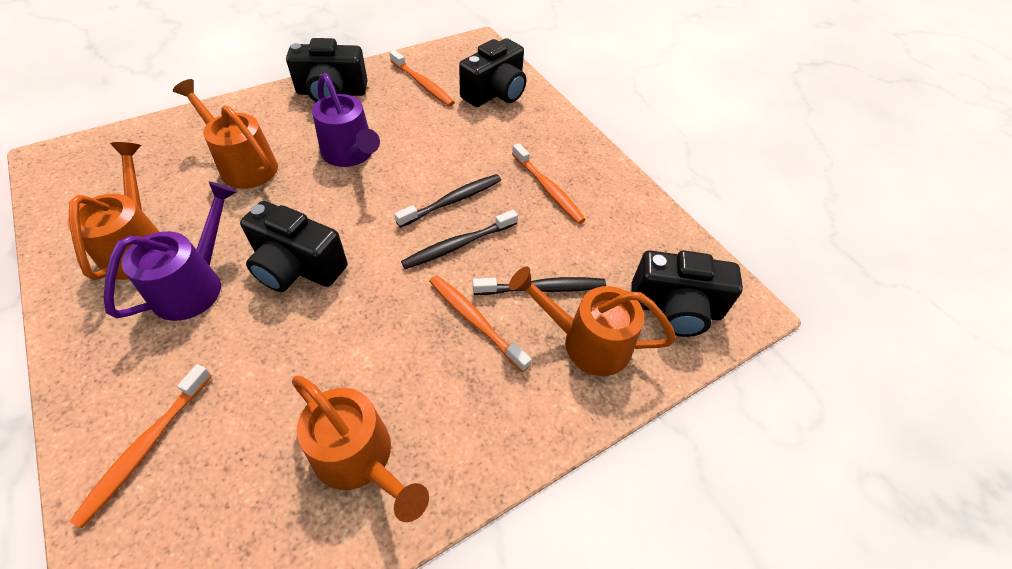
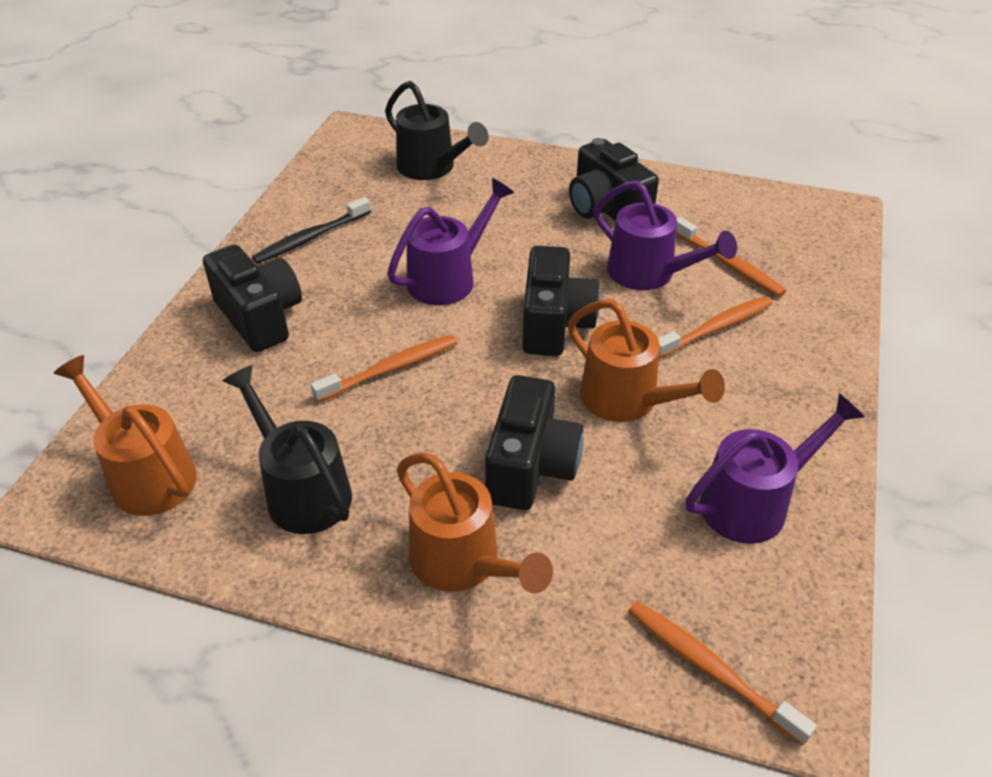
black toothbrush: 3 -> 1
black watering can: 0 -> 2
orange watering can: 4 -> 3
purple watering can: 2 -> 3

